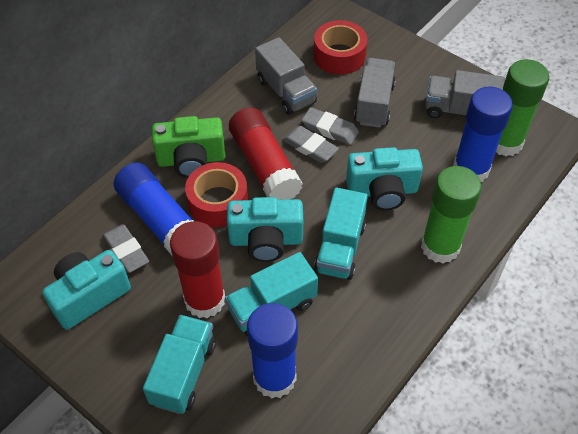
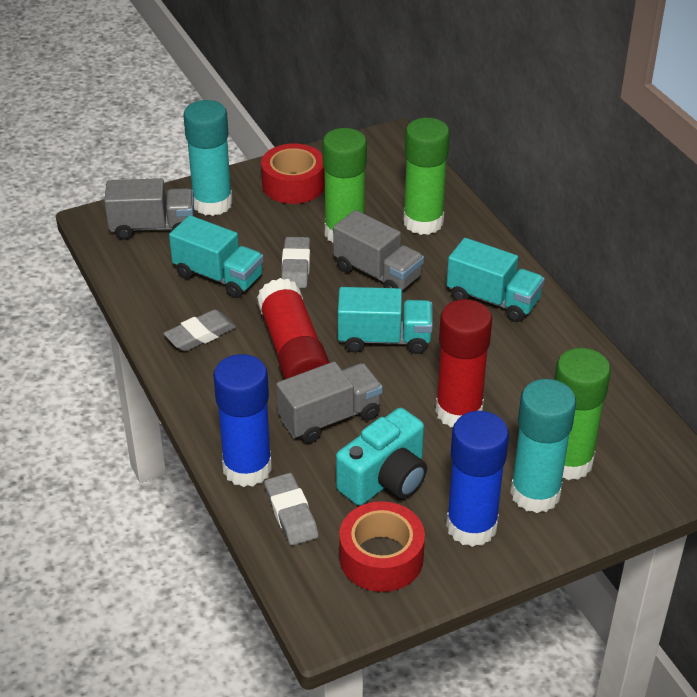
blue glue stick: 3 -> 2
green camera: 1 -> 0
green glue stick: 2 -> 3
turquoise camera: 3 -> 1
turquoise glue stick: 0 -> 2

